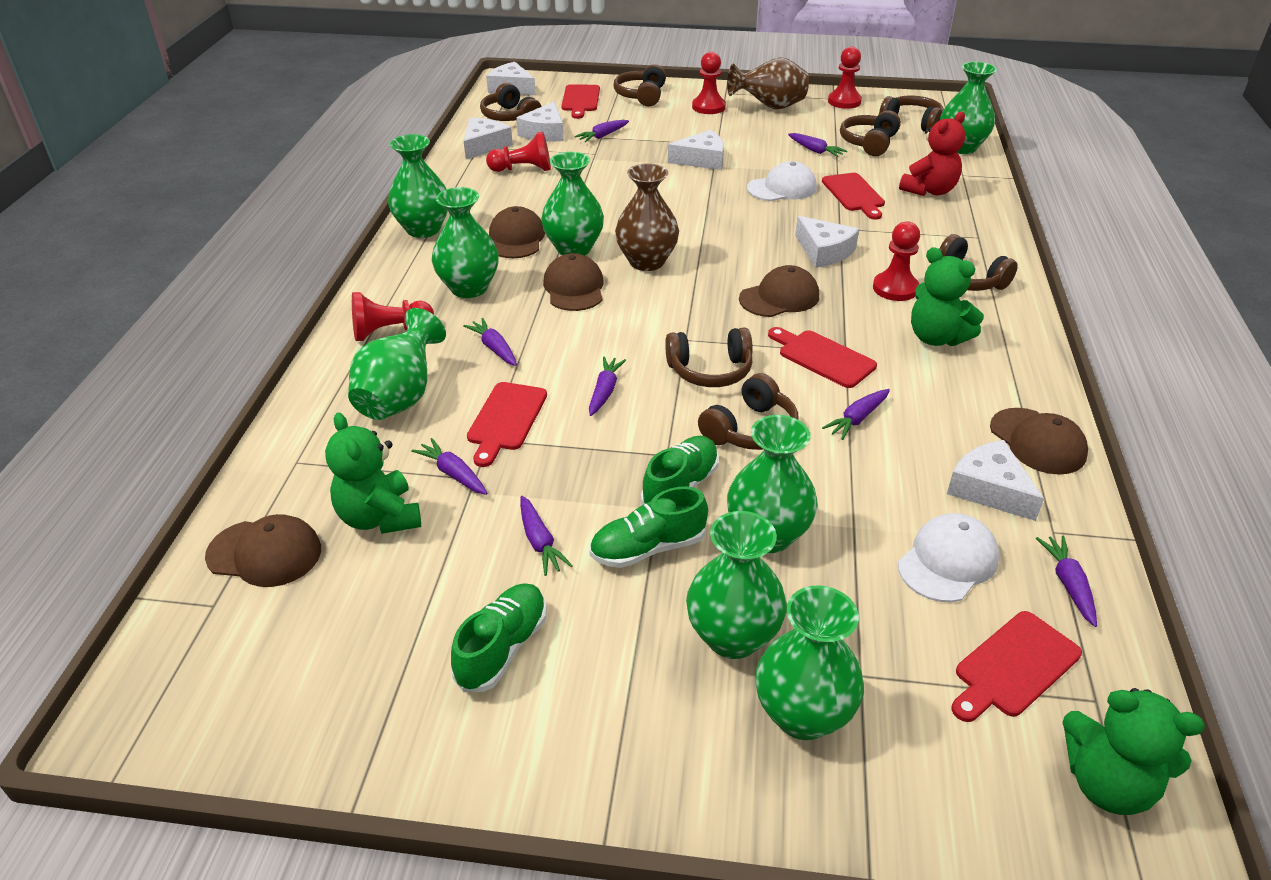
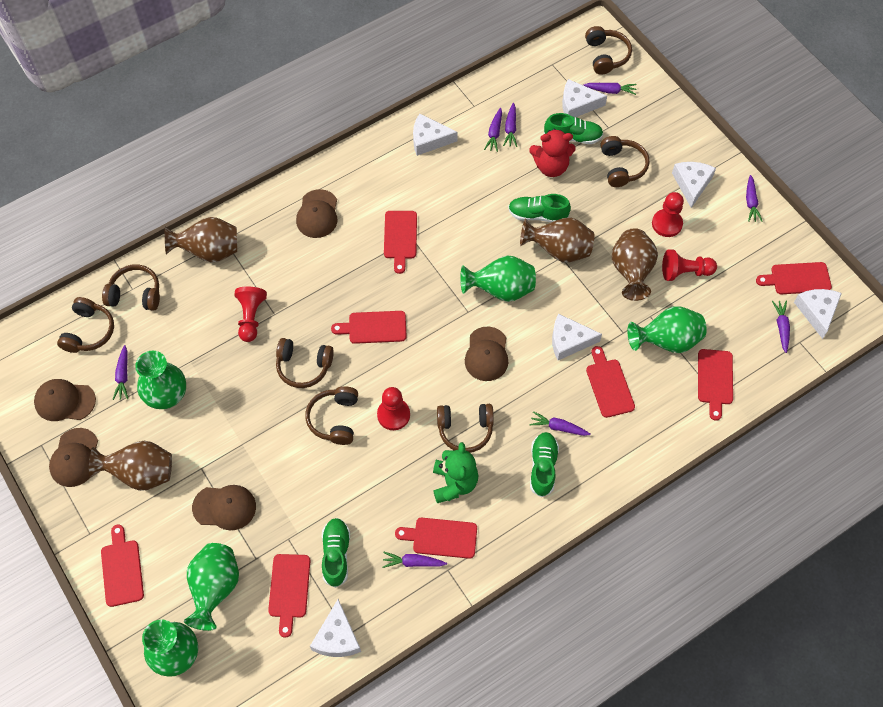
brown vase: 2 -> 4
green shoe: 3 -> 4
green teddy bear: 3 -> 1
green vase: 8 -> 5
red cutting board: 5 -> 8
red pawn: 5 -> 4
white cap: 2 -> 0

